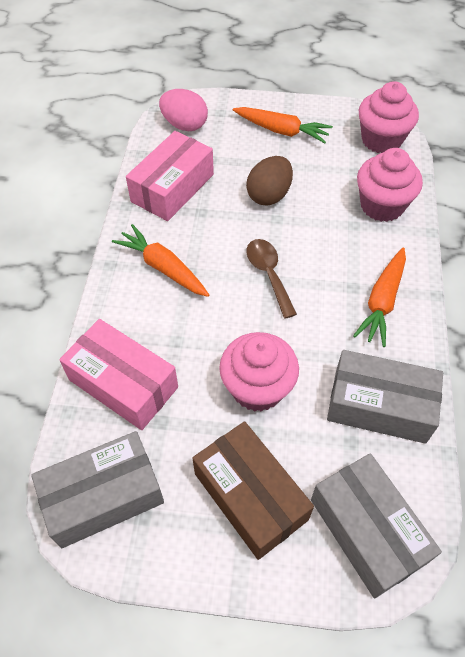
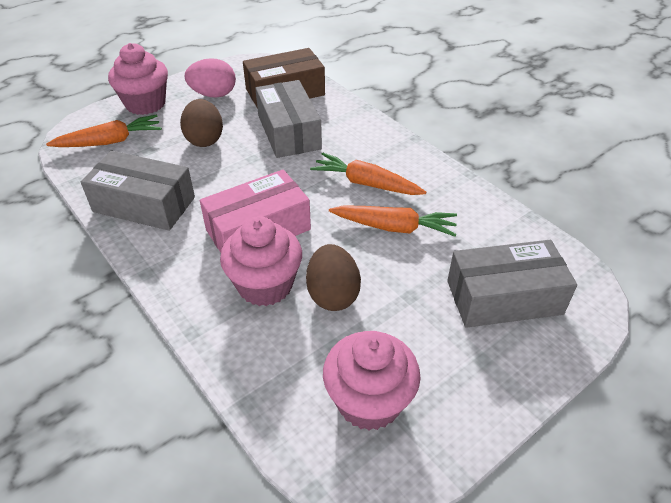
brown egg: 1 -> 2
brown spoon: 1 -> 0
pink box: 2 -> 1

